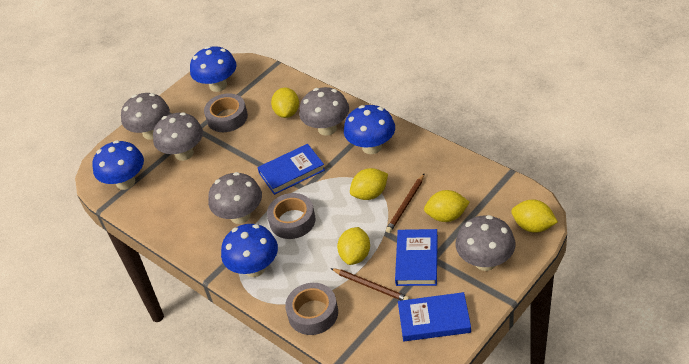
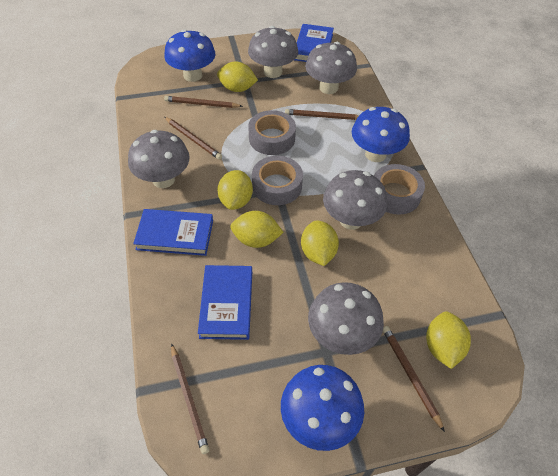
blue mushroom: 4 -> 3
brown pencil: 2 -> 5

